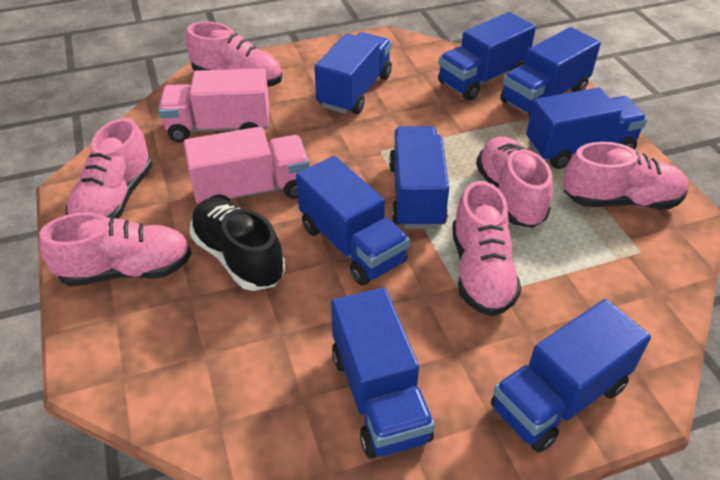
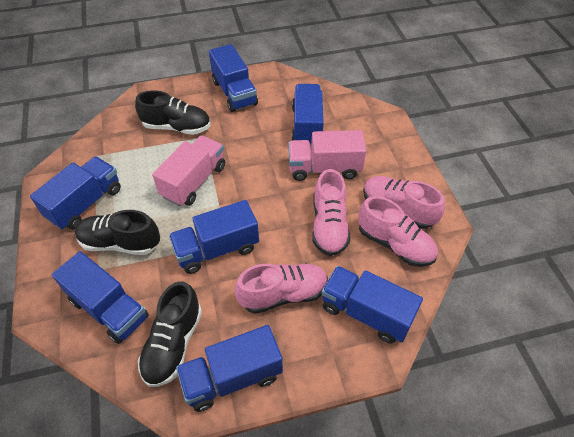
black shoe: 1 -> 3
blue truck: 8 -> 7
pink shoe: 6 -> 4

